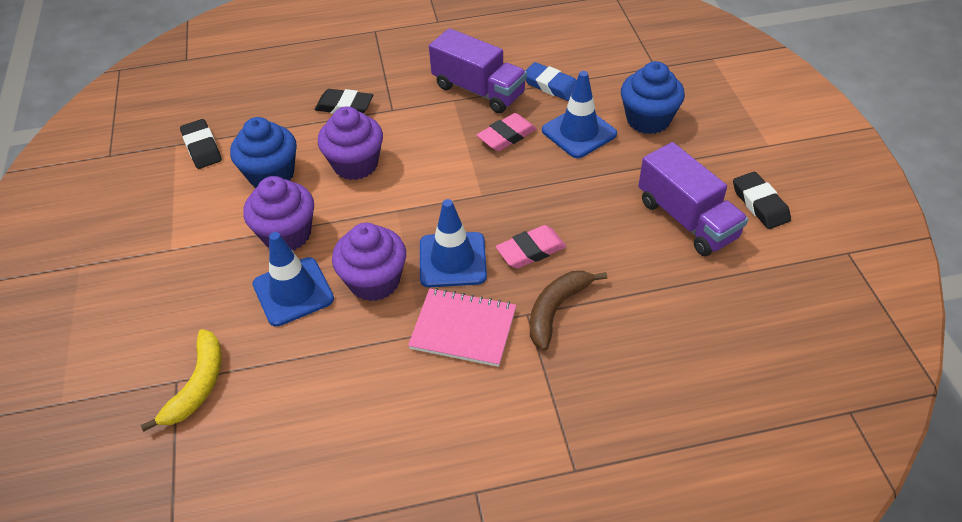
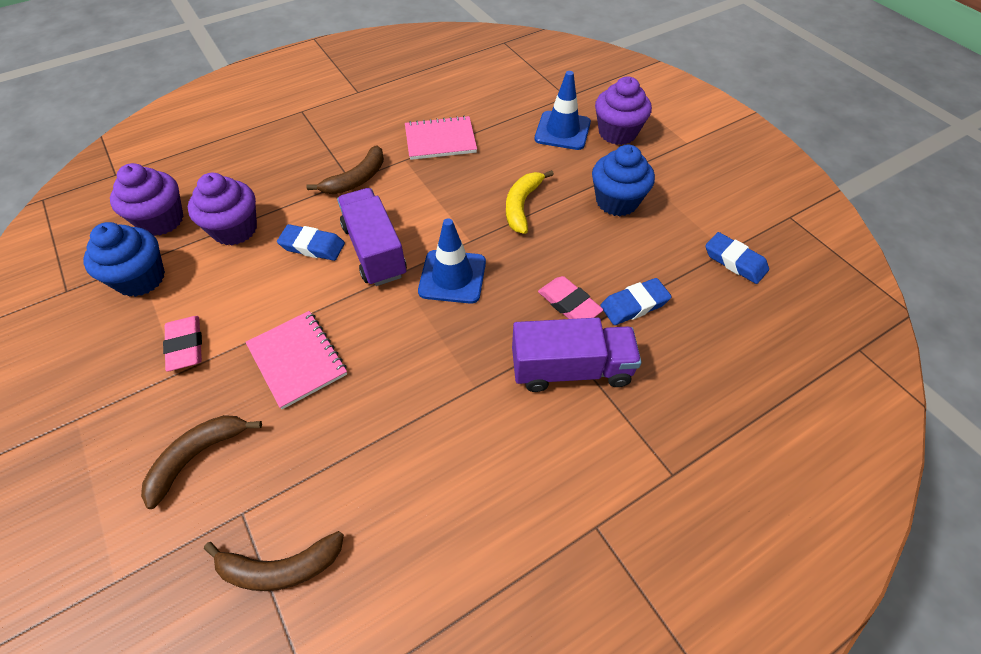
black eraser: 3 -> 0
blue eraser: 1 -> 3
blue traffic cone: 3 -> 2
brown banana: 1 -> 3
pink notebook: 1 -> 2

